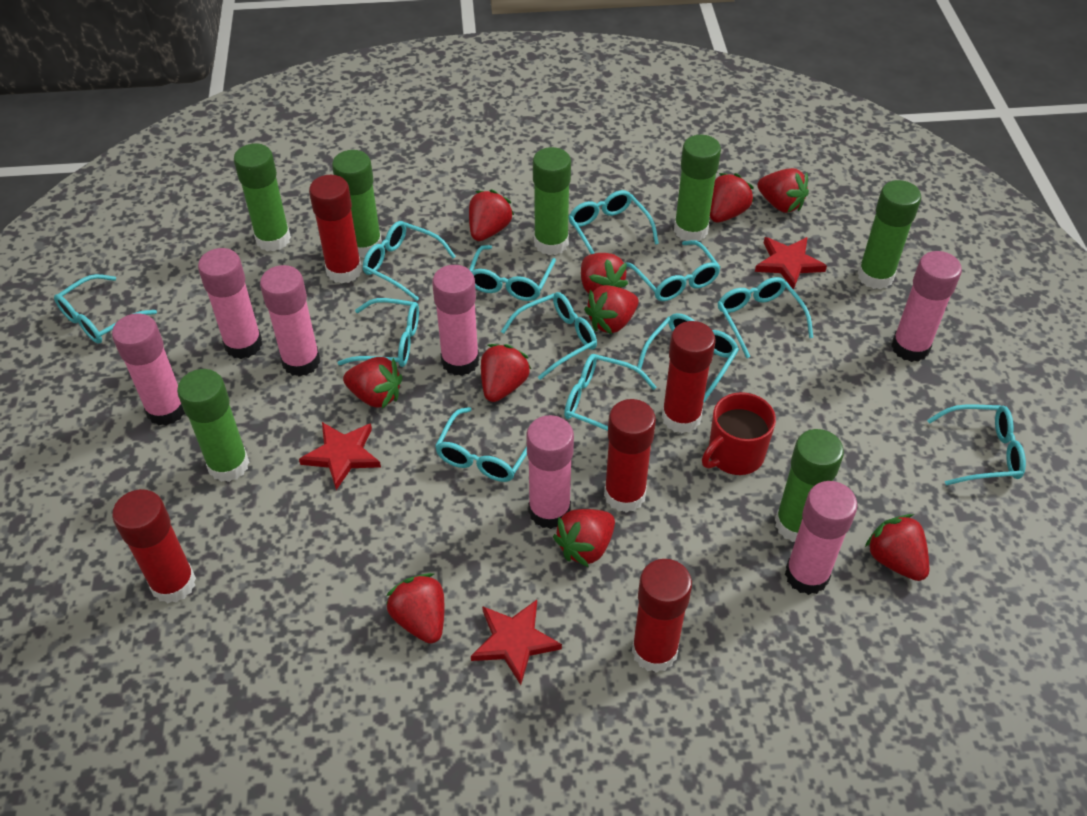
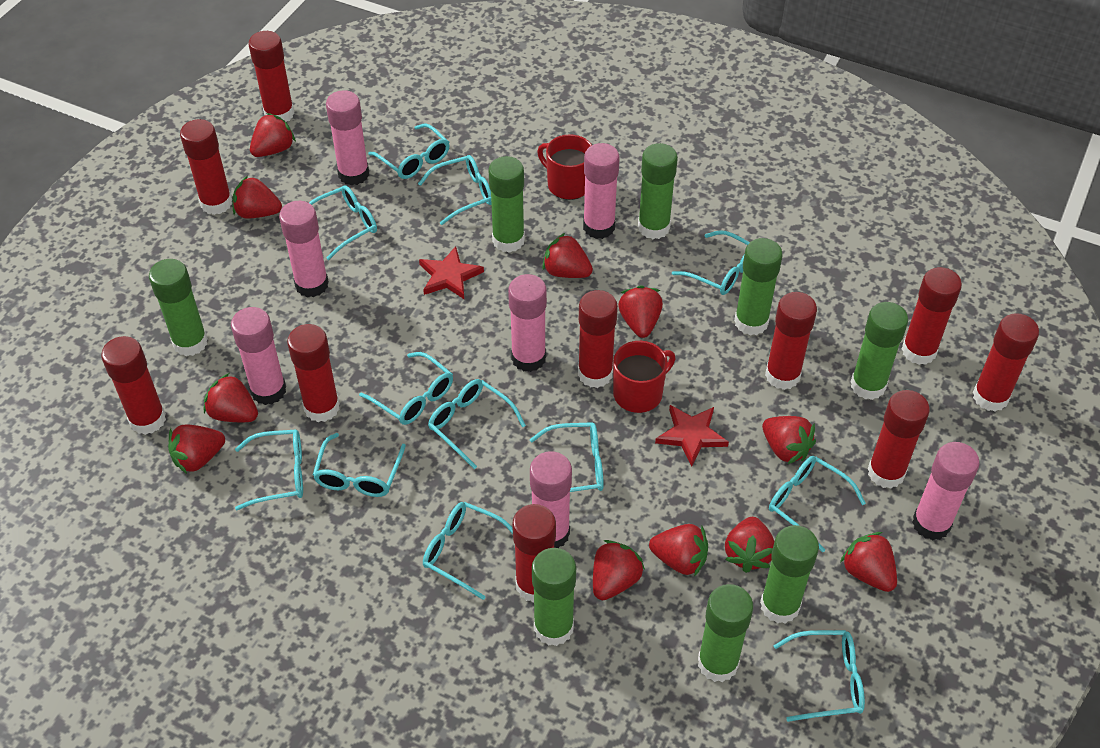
green glue stick: 7 -> 8
red glue stick: 5 -> 10
red mug: 1 -> 2
red star: 3 -> 2
red strawberry: 10 -> 11

